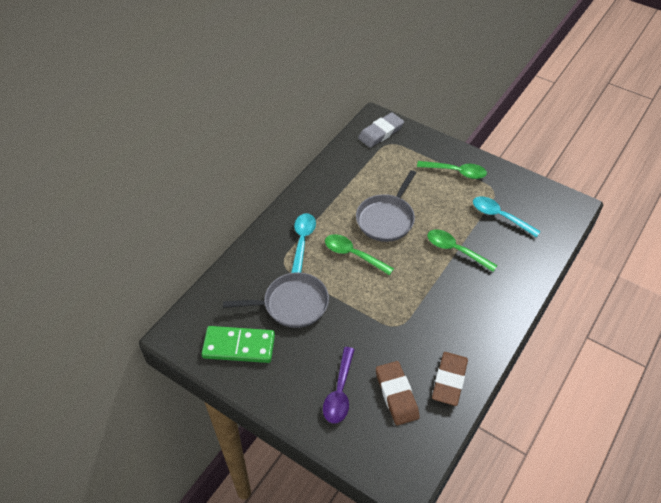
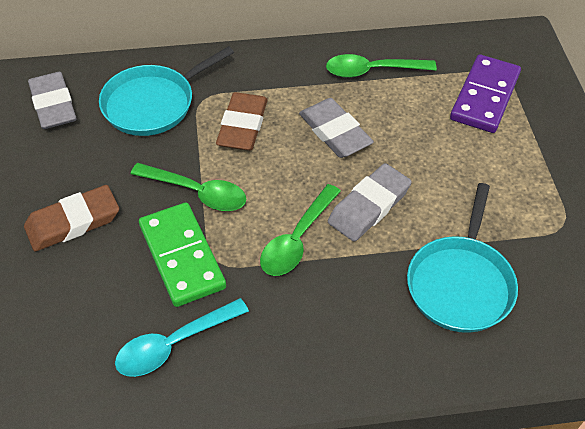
grey eraser: 1 -> 3
grey pan: 2 -> 0
purple domino: 0 -> 1
purple spoon: 1 -> 0
turquoise pan: 0 -> 2
turquoise spoon: 2 -> 1

